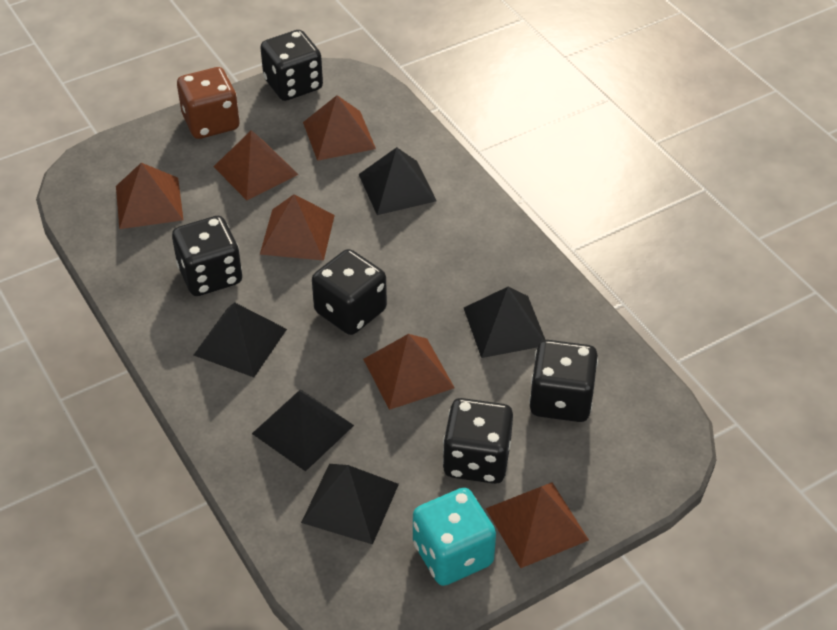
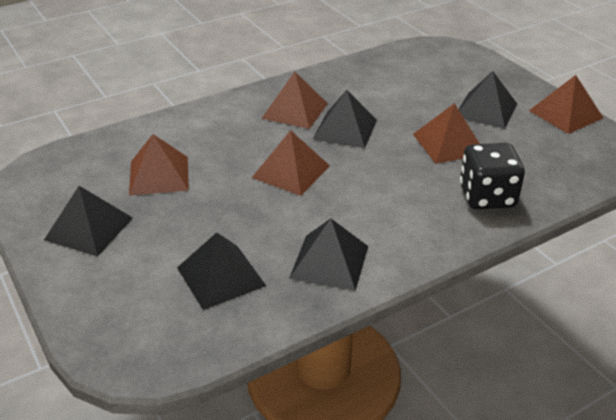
black dice: 5 -> 1
brown dice: 1 -> 0
brown pyramid: 6 -> 5
turquoise dice: 1 -> 0

